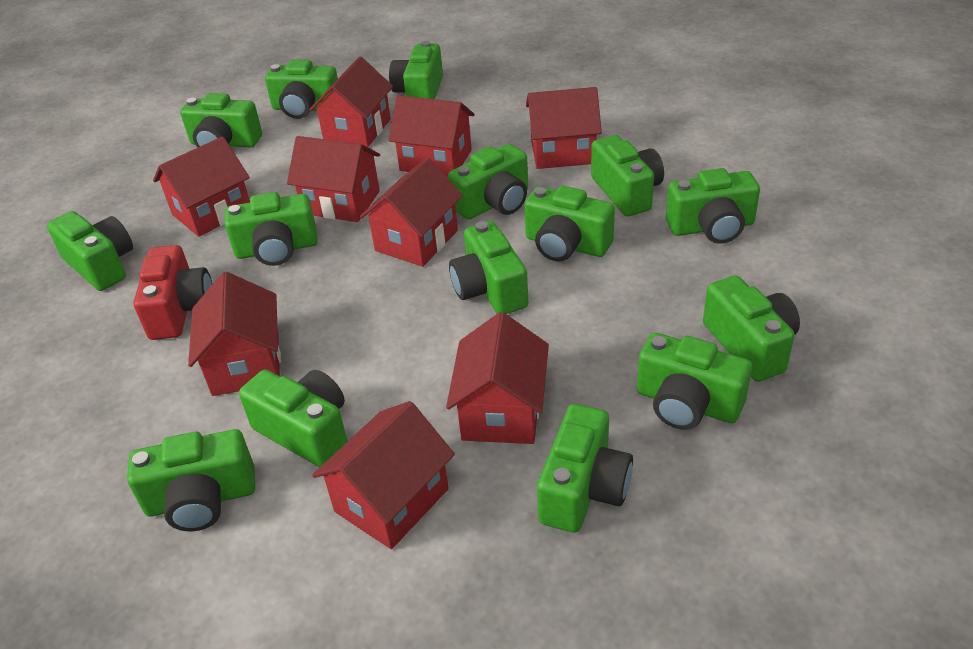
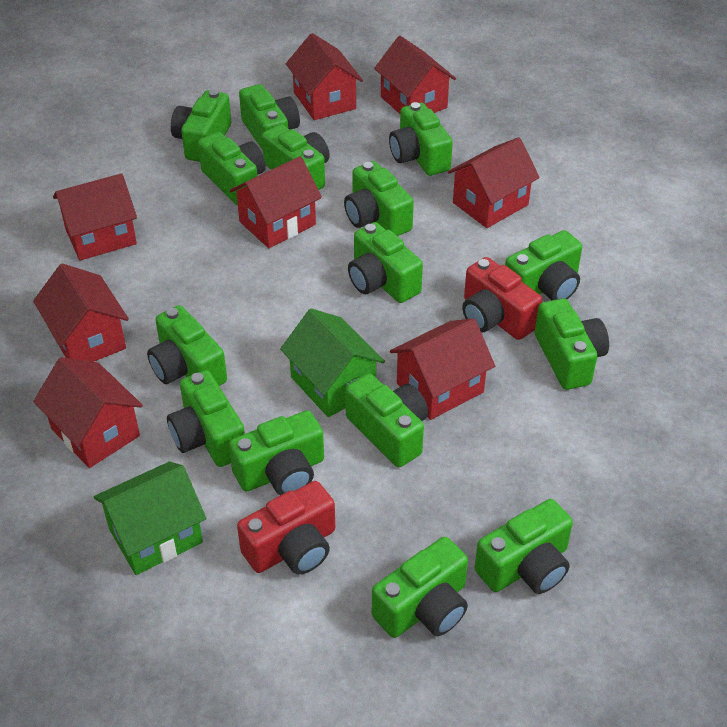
green house: 0 -> 2
red camera: 1 -> 2
red house: 9 -> 8

